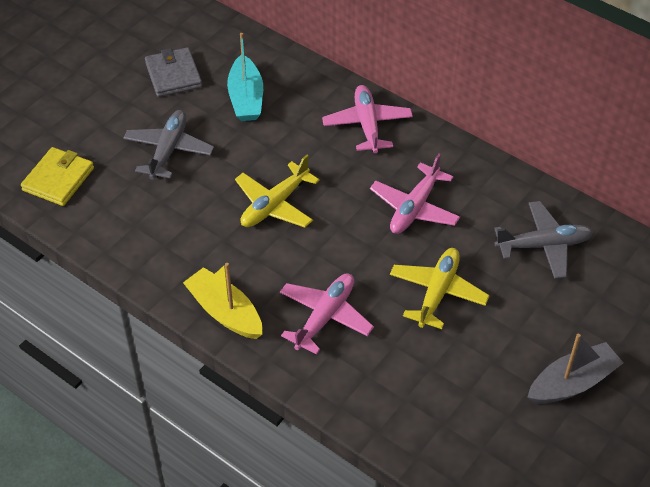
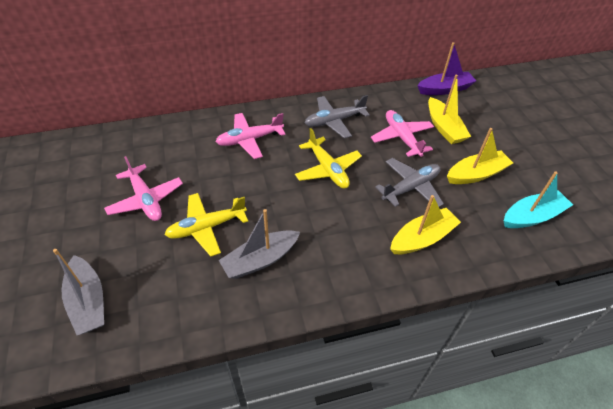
grey boat: 1 -> 2
grey wallet: 1 -> 0
purple boat: 0 -> 1
yellow boat: 1 -> 3
yellow wallet: 1 -> 0

